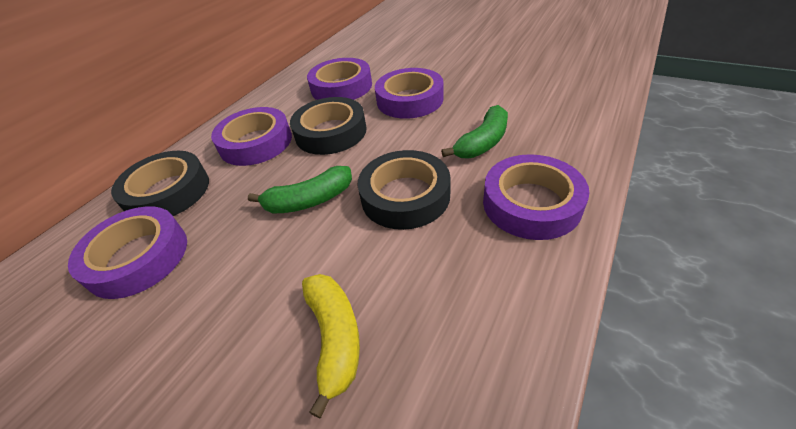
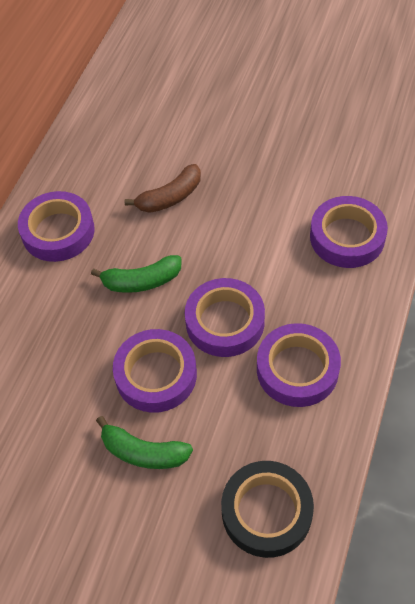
black tape: 3 -> 1
brown banana: 0 -> 1
yellow banana: 1 -> 0

